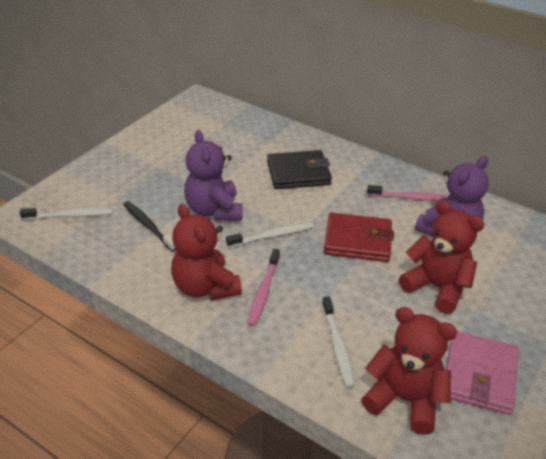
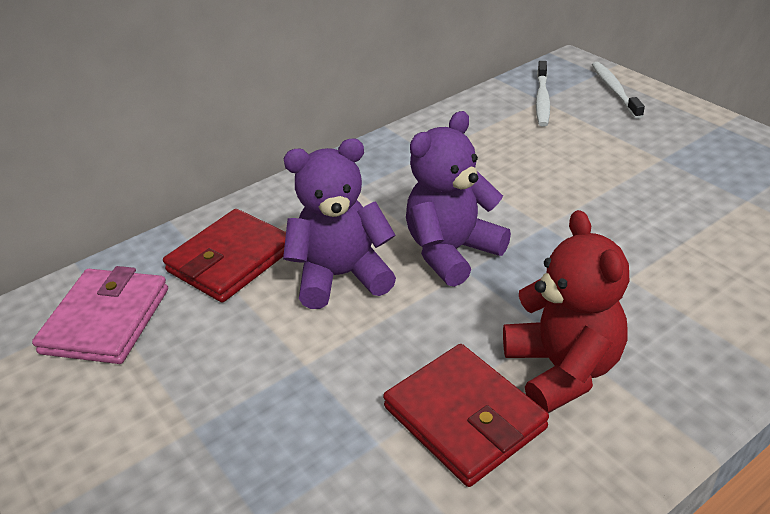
black toothbrush: 1 -> 0
black wallet: 1 -> 0
pink toothbrush: 2 -> 0
red teddy bear: 3 -> 1
red wallet: 1 -> 2
white toothbrush: 3 -> 2

